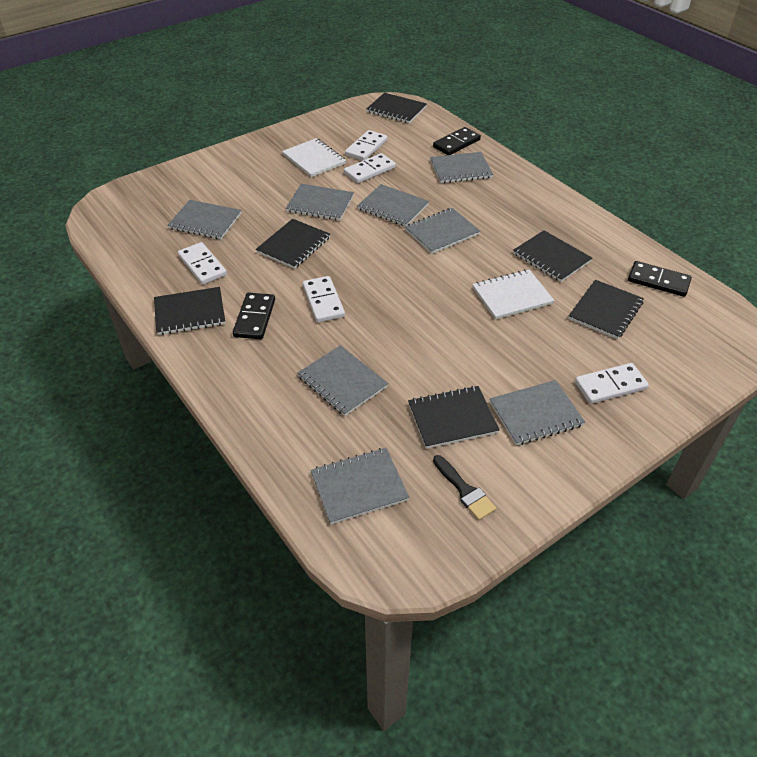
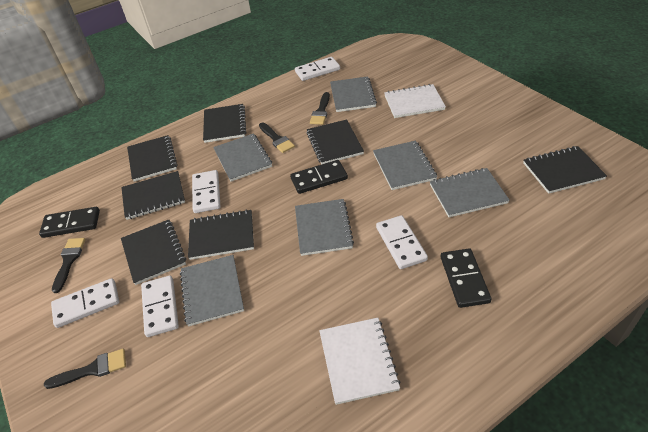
black brush: 1 -> 4
black notebook: 6 -> 7
grey notebook: 8 -> 6

